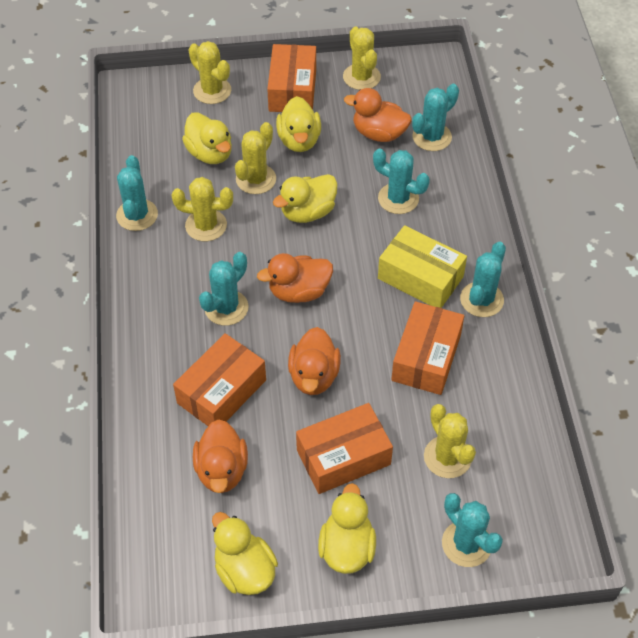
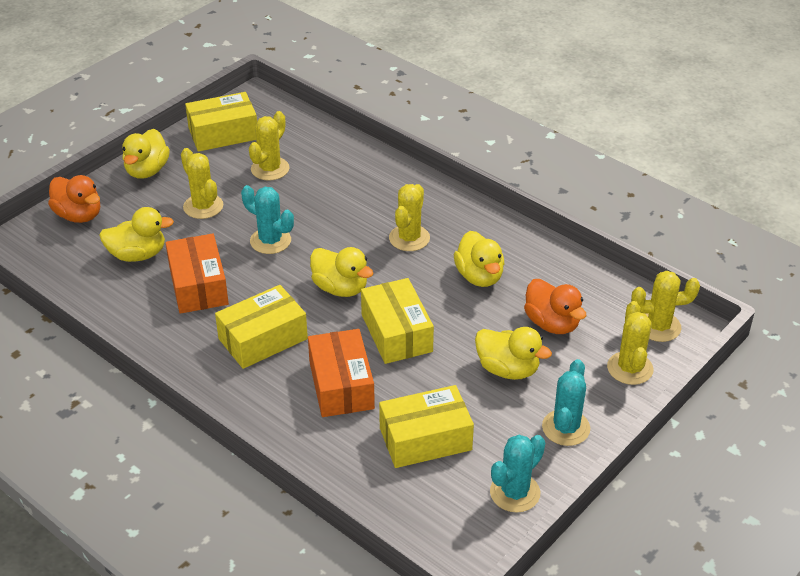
orange box: 4 -> 2
orange duck: 4 -> 2
turquoise cactus: 6 -> 3
yellow box: 1 -> 4

